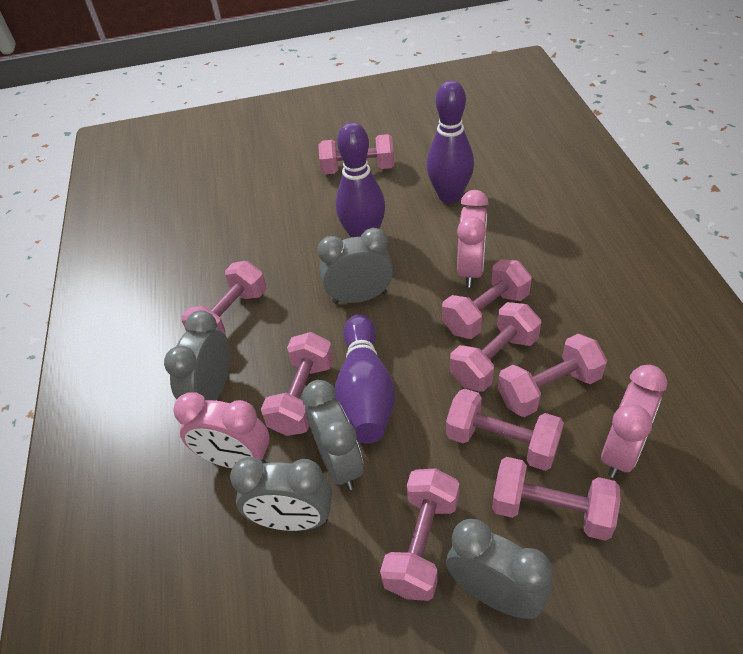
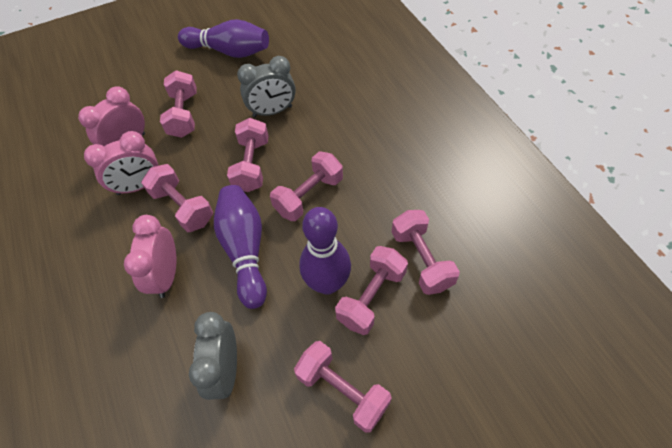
grey clock: 5 -> 2
pink dumbbell: 9 -> 7

